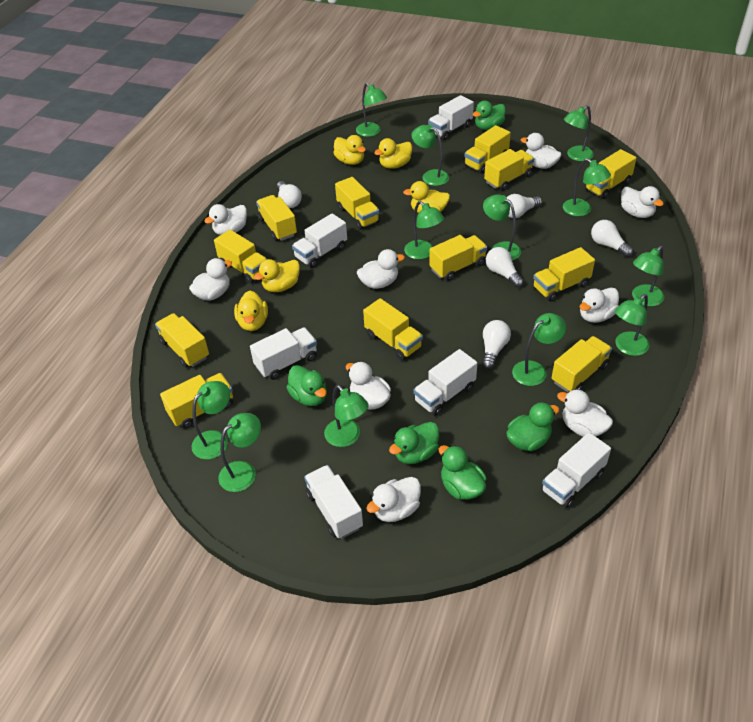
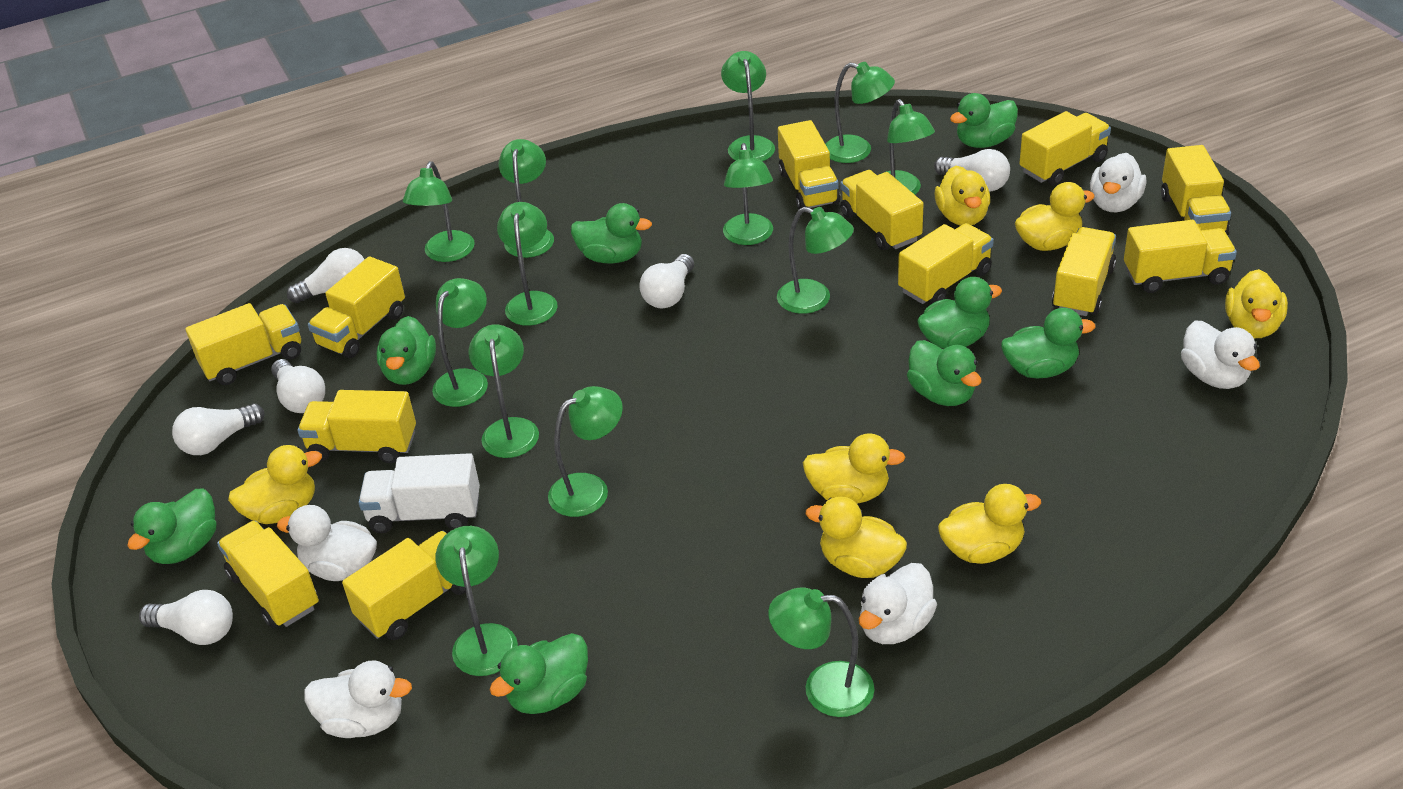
green duck: 5 -> 8
green lamp: 12 -> 13
white duck: 9 -> 5
white light bulb: 5 -> 6
white truck: 6 -> 1
yellow duck: 5 -> 7

